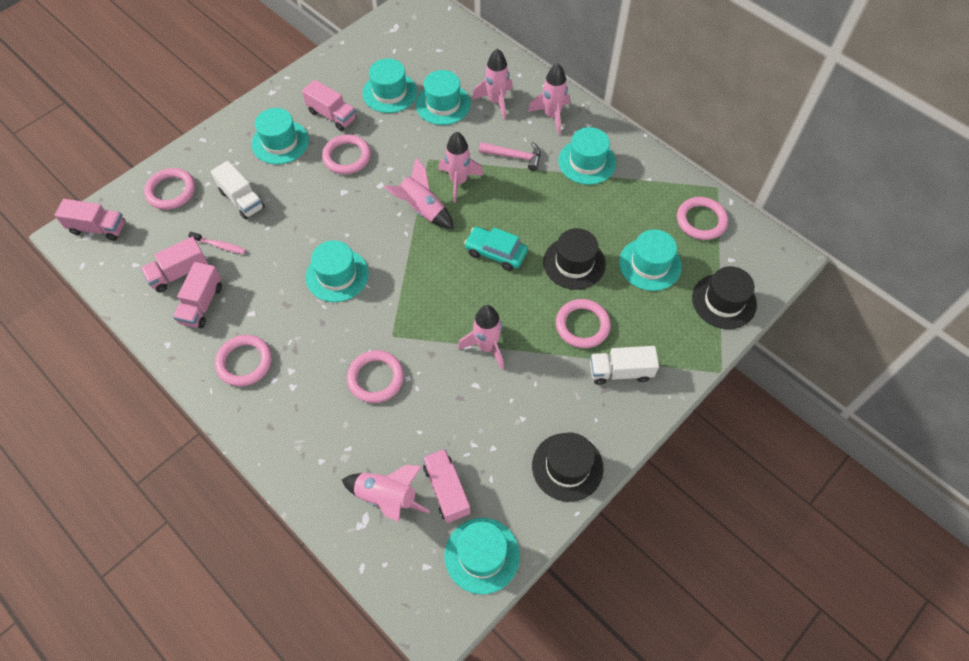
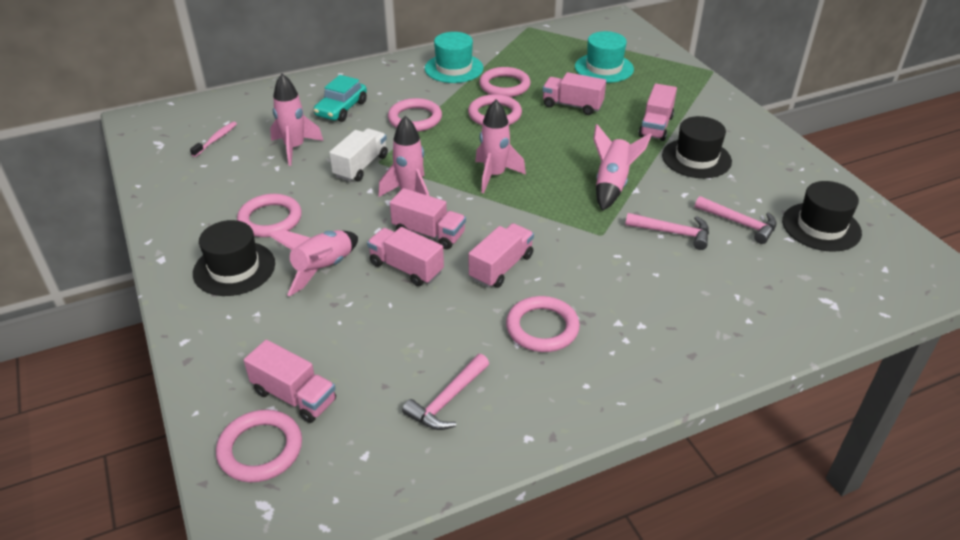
pink hammer: 1 -> 3
pink rocket: 6 -> 5
pink truck: 5 -> 6
turquoise hat: 7 -> 2
white truck: 2 -> 1

